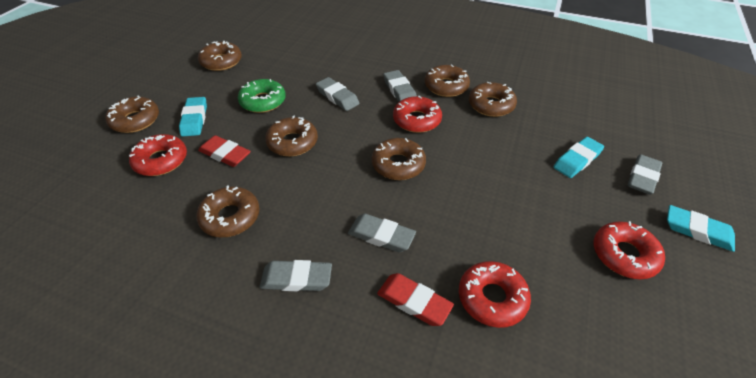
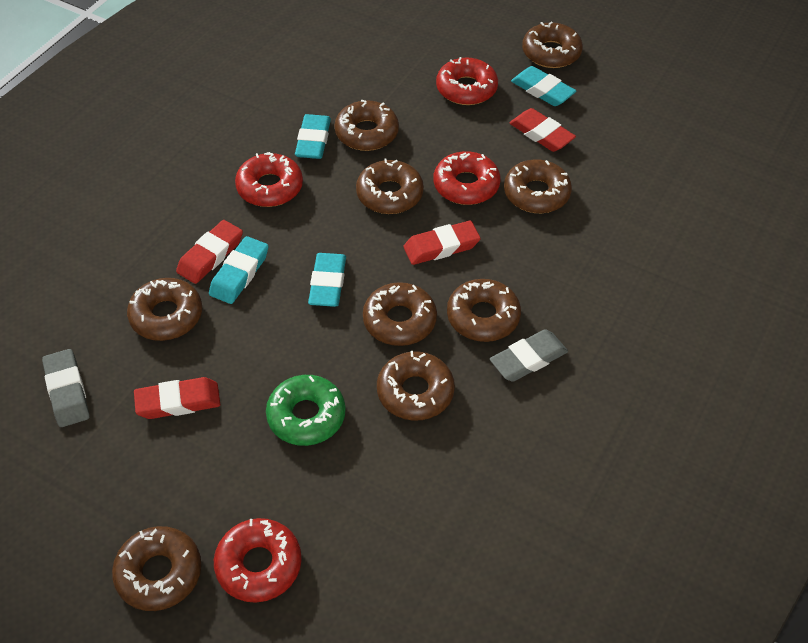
brown donut: 7 -> 9
grey eraser: 5 -> 2
red eraser: 2 -> 4
turquoise eraser: 3 -> 4

